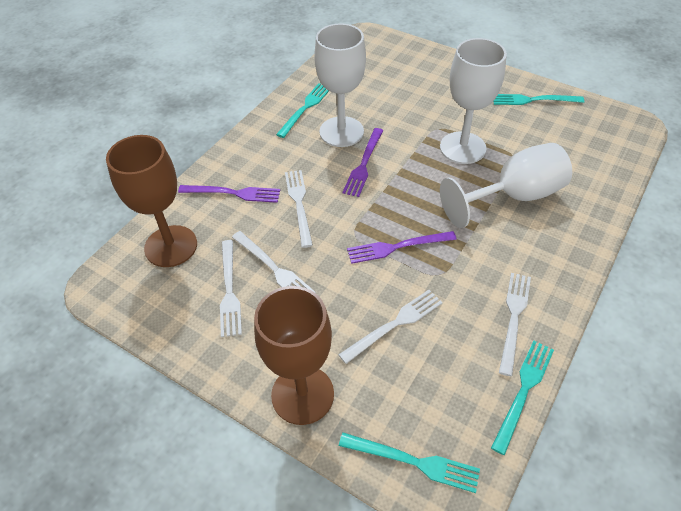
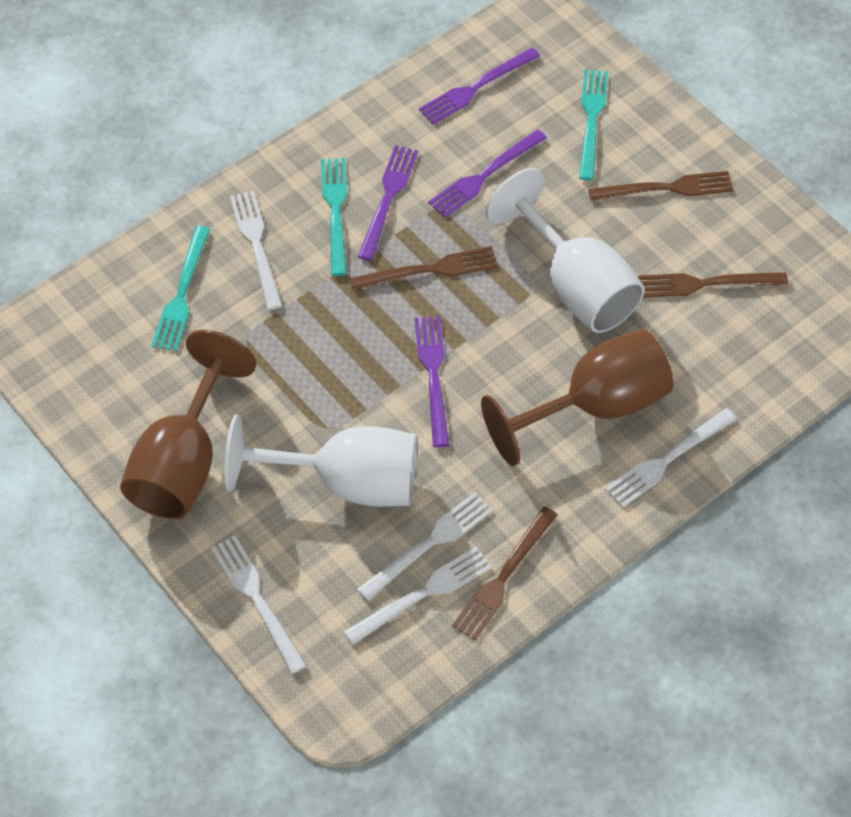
brown fork: 0 -> 4
purple fork: 3 -> 4
turquoise fork: 4 -> 3
white goblet: 3 -> 2

